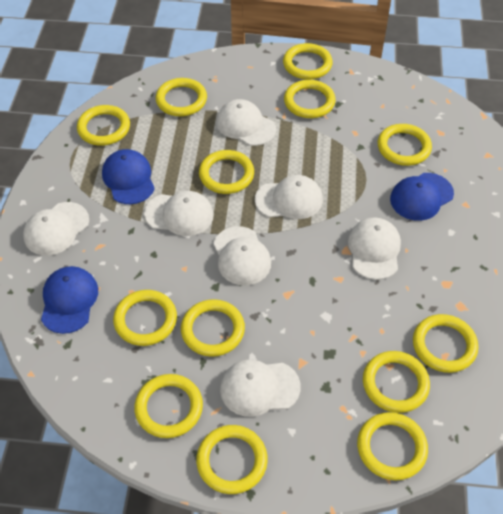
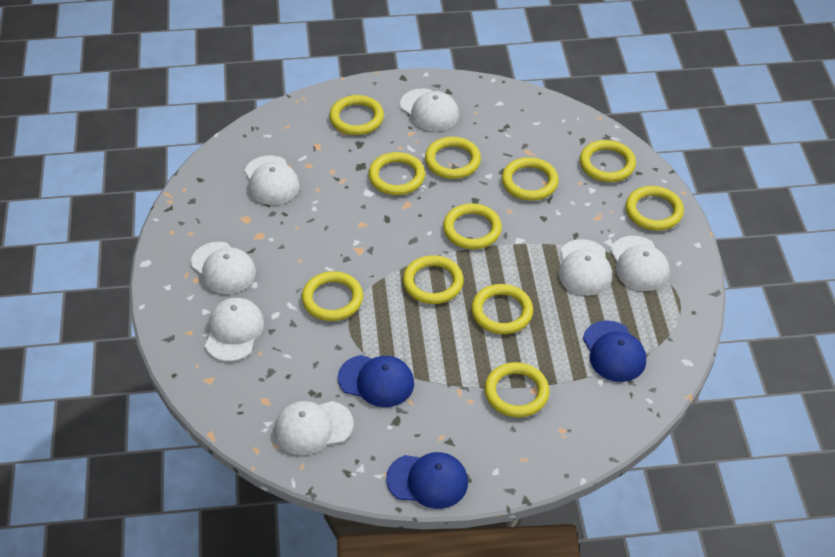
yellow ring: 13 -> 11

